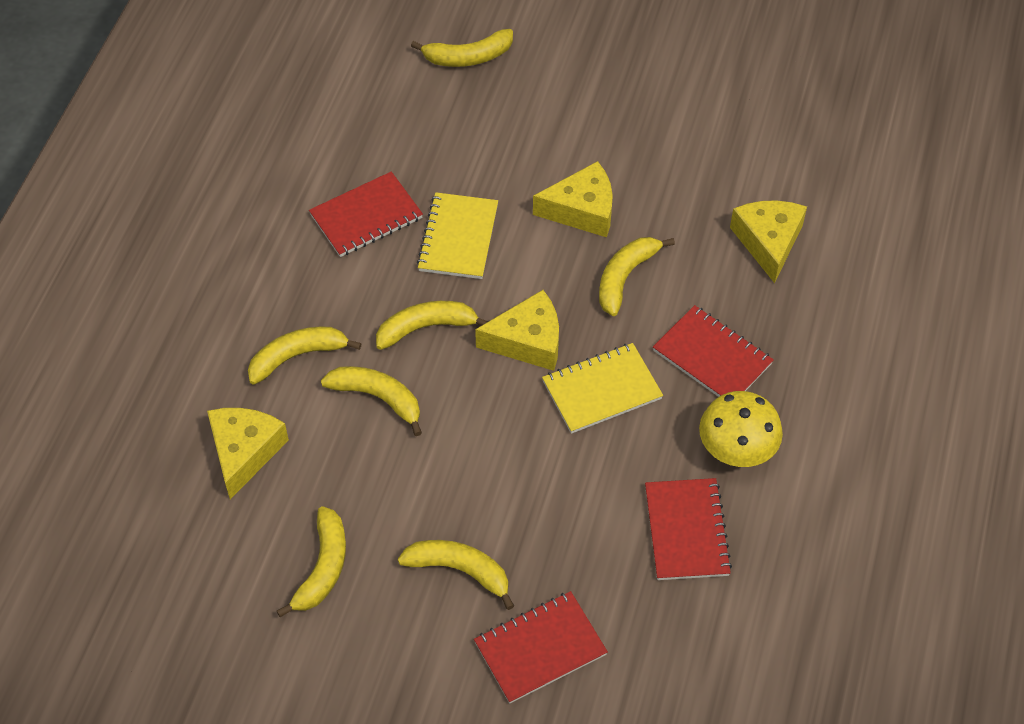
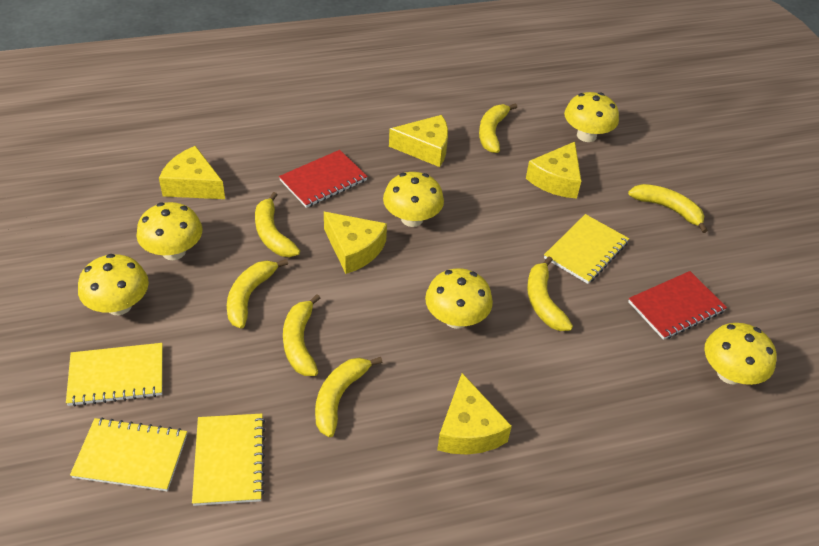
red notebook: 4 -> 2
yellow cheese: 4 -> 5
yellow mushroom: 1 -> 6
yellow notebook: 2 -> 4

